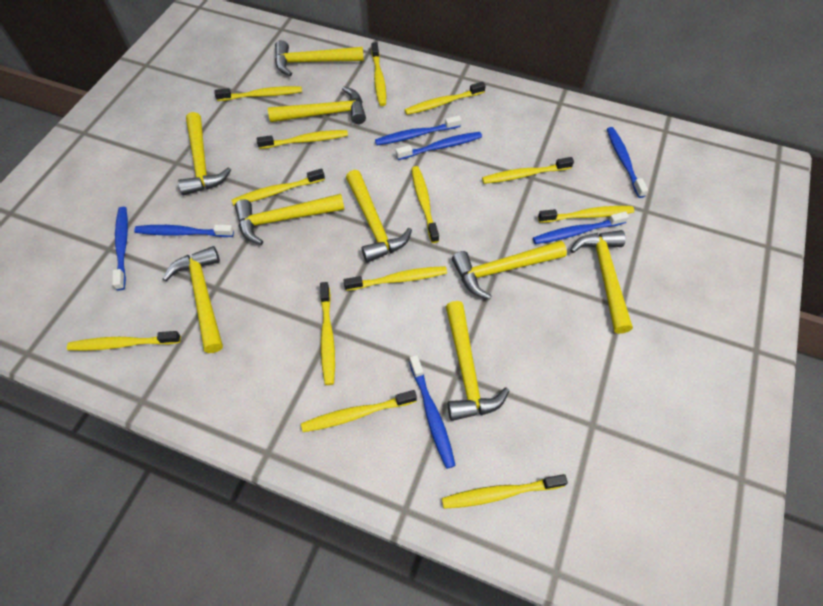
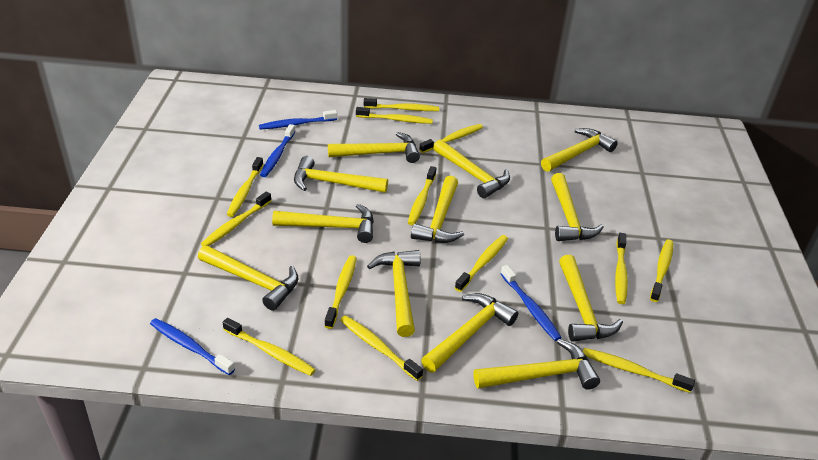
blue toothbrush: 7 -> 4
yellow hammer: 9 -> 12

